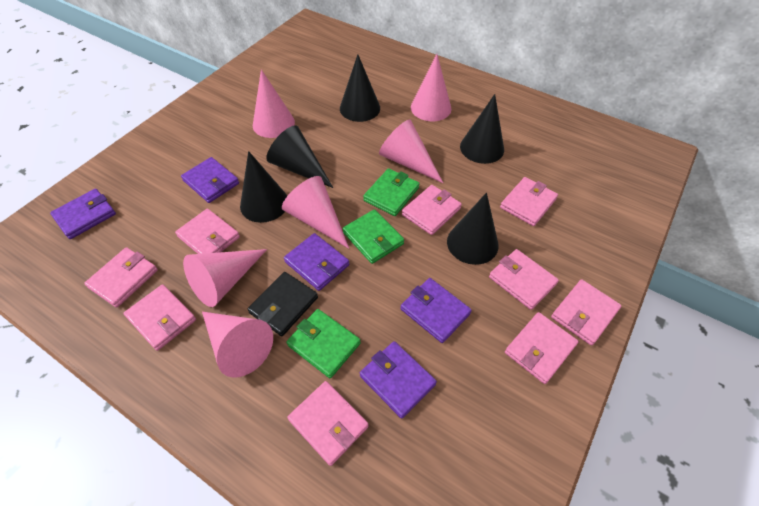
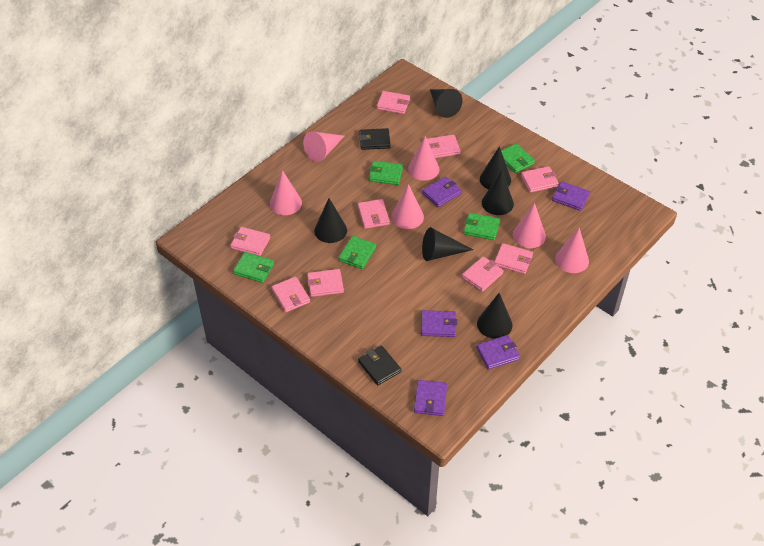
black cone: 5 -> 6
black wallet: 1 -> 2
green wallet: 3 -> 5

